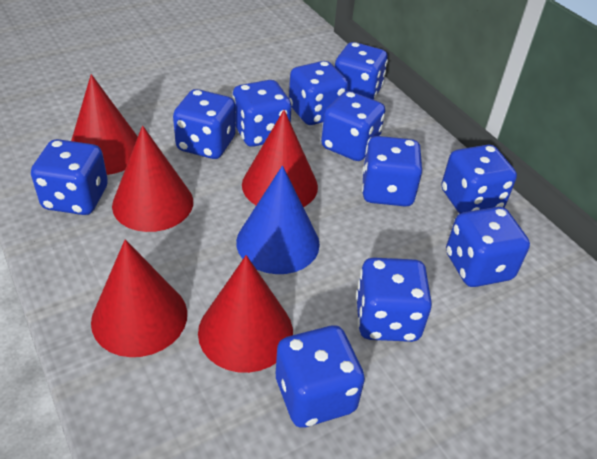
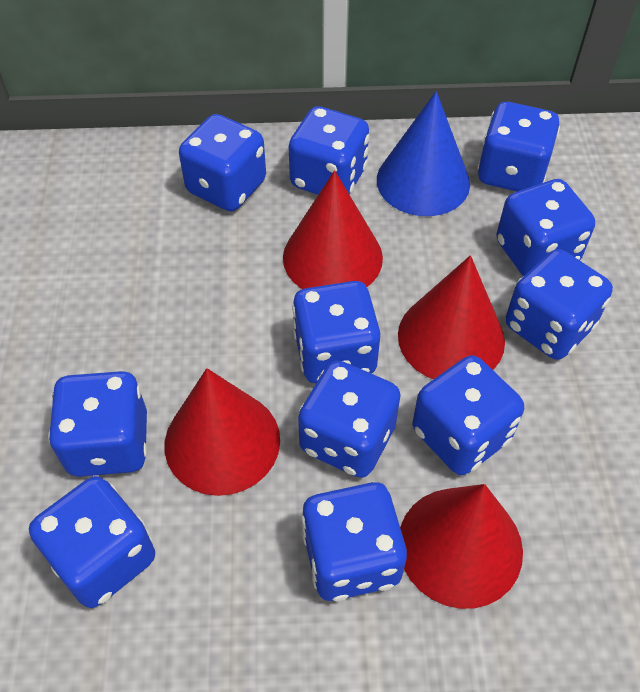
red cone: 5 -> 4

